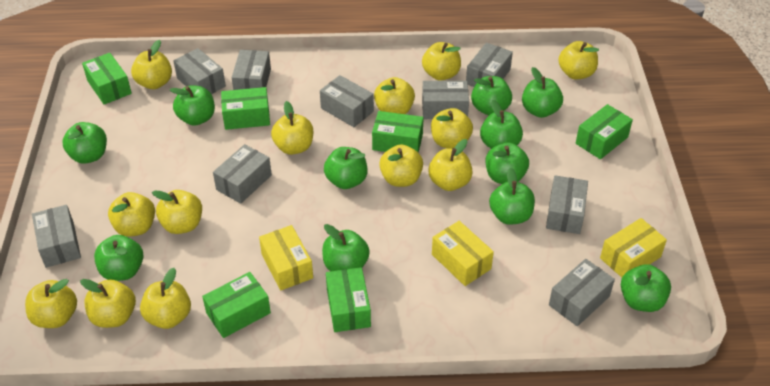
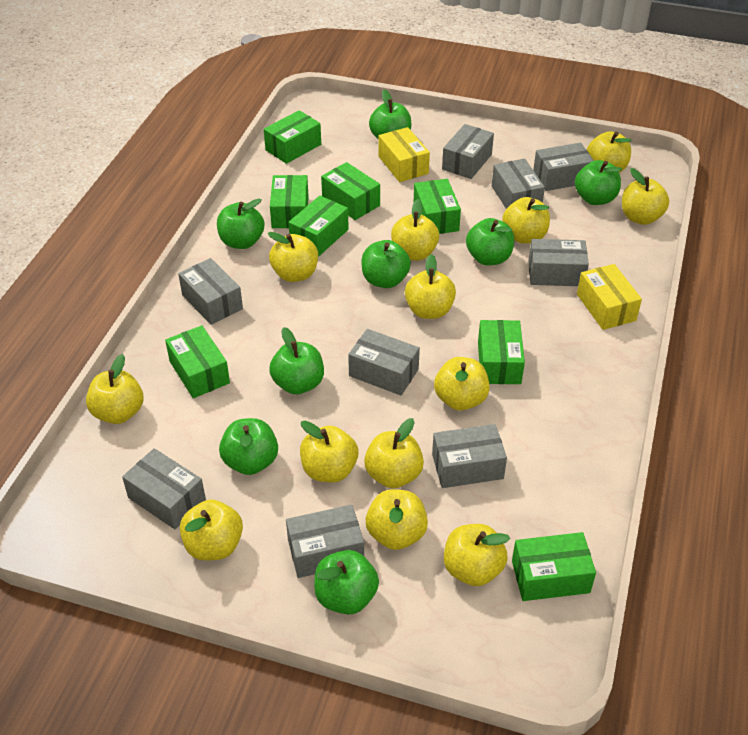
green apple: 11 -> 8
green box: 6 -> 8
yellow box: 3 -> 2

